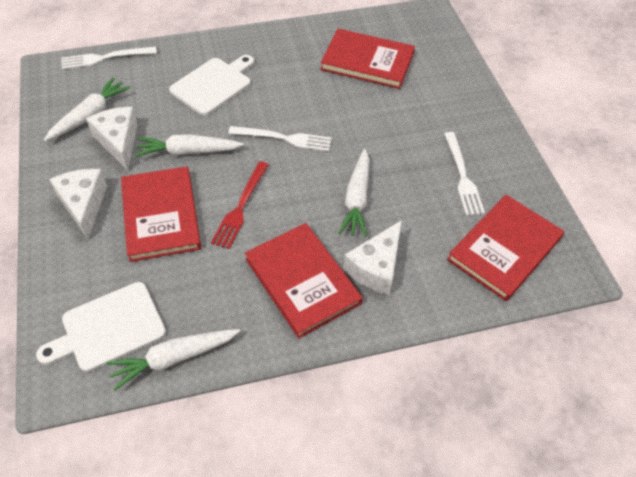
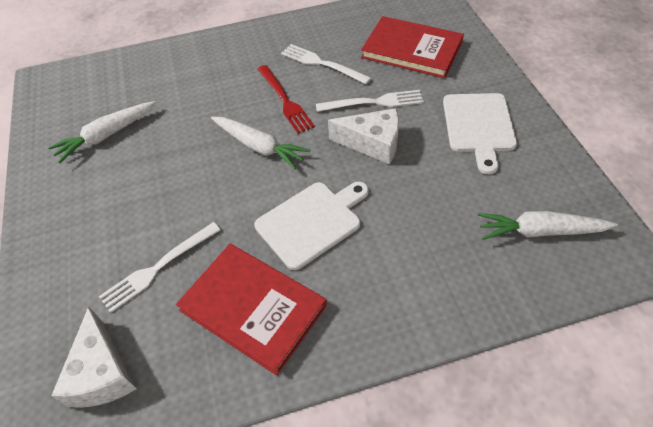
red book: 4 -> 2
white carrot: 4 -> 3
white cheese: 3 -> 2

